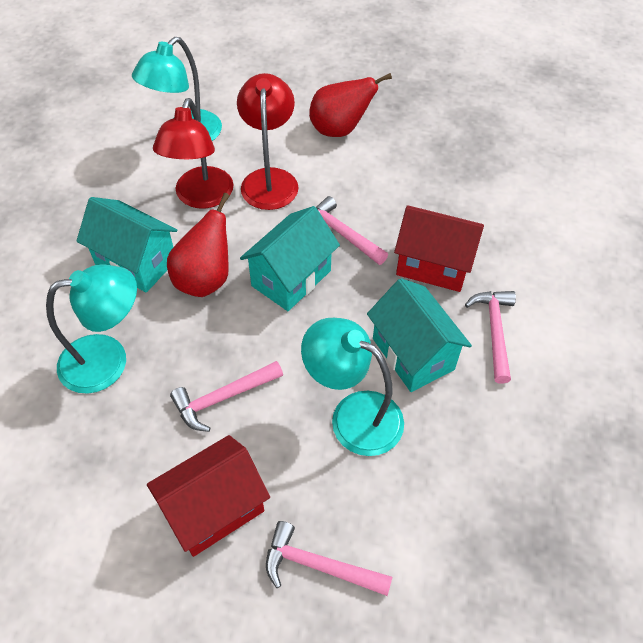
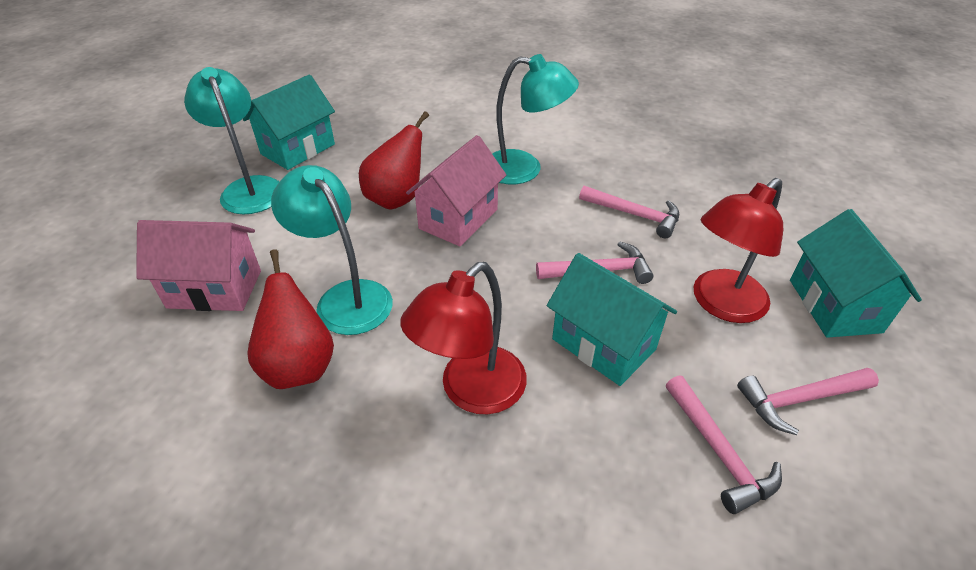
pink house: 0 -> 2
red house: 2 -> 0

